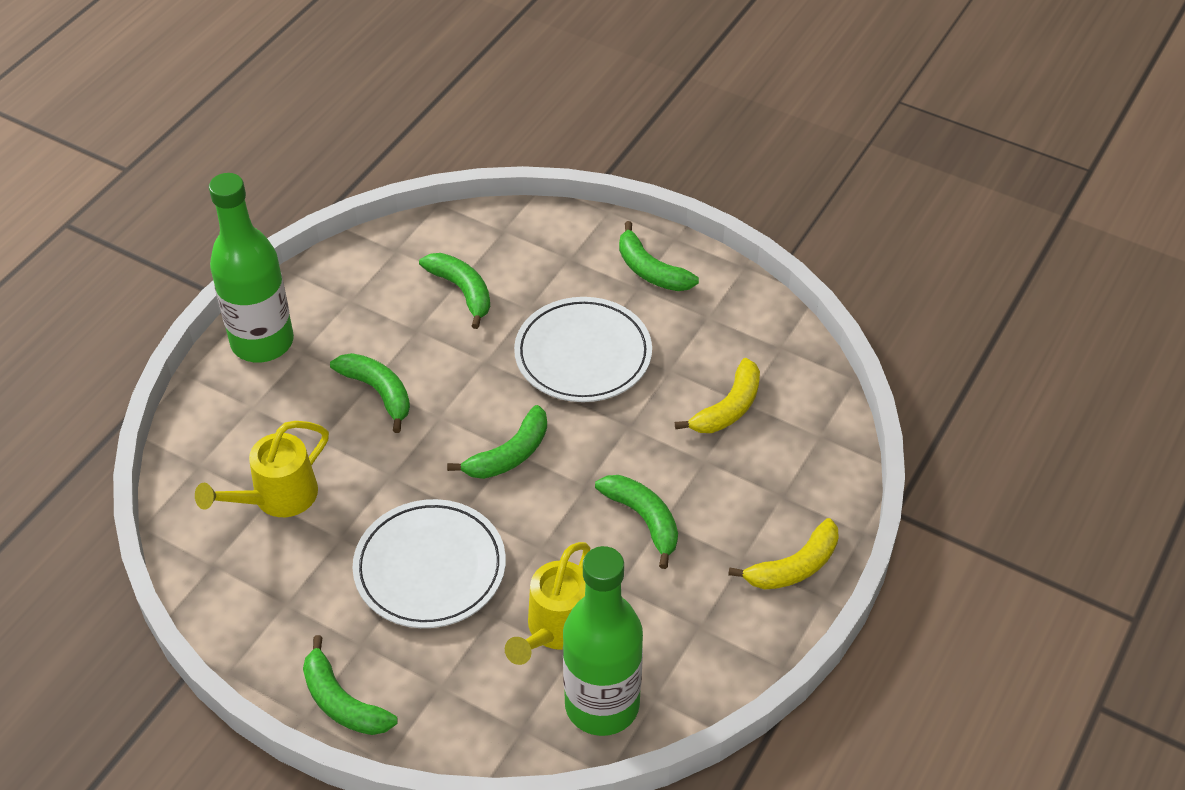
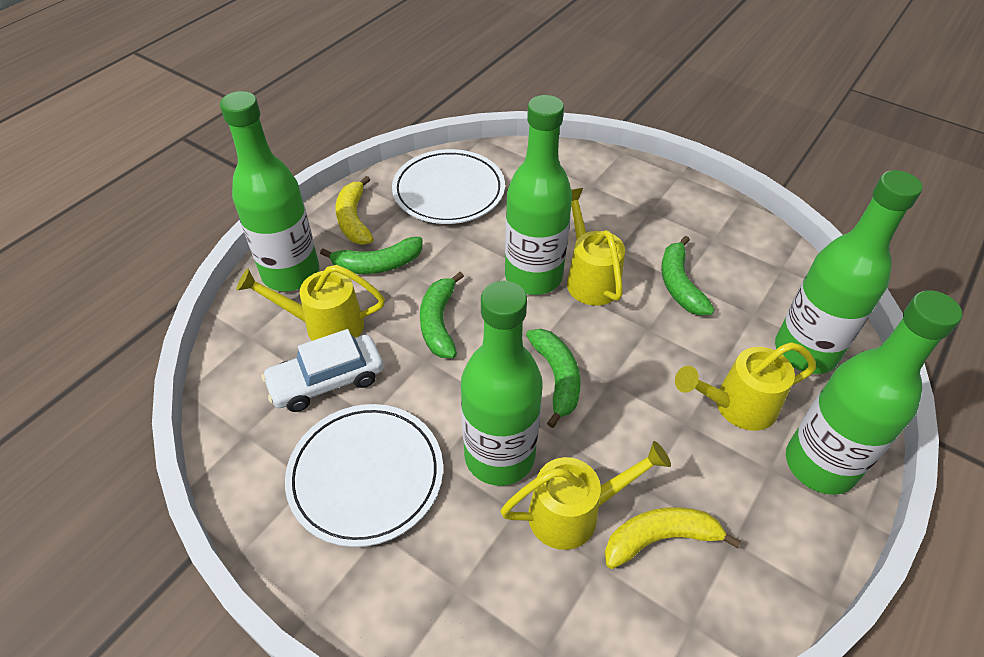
green banana: 6 -> 4
green bottle: 2 -> 5
white car: 0 -> 1
yellow watering can: 2 -> 4

